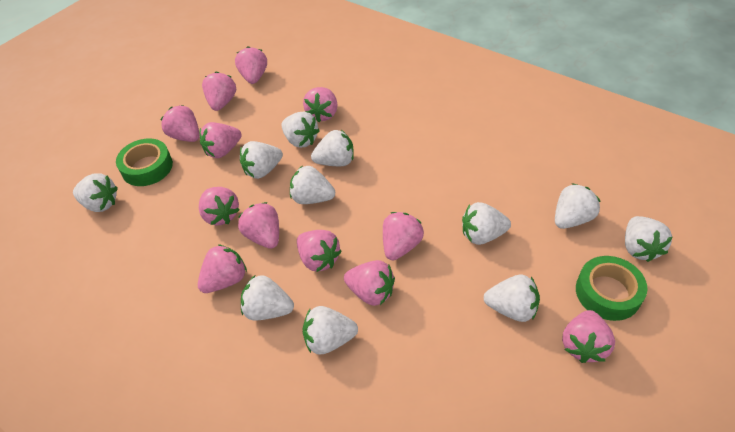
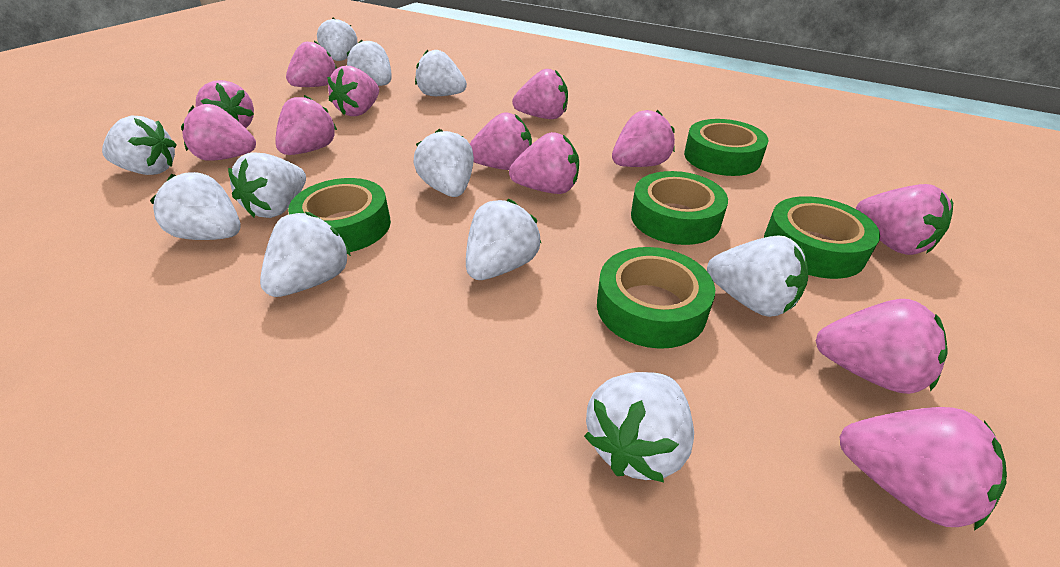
green tape: 2 -> 5

